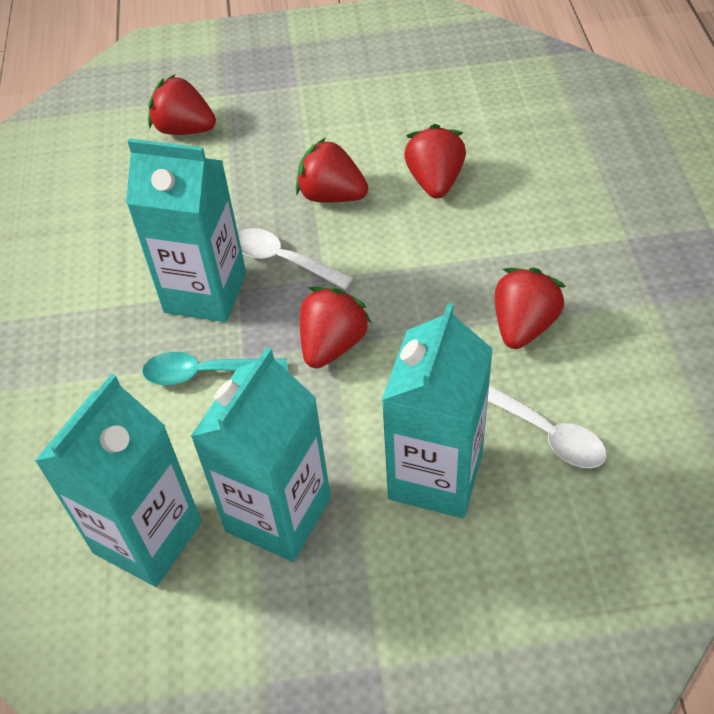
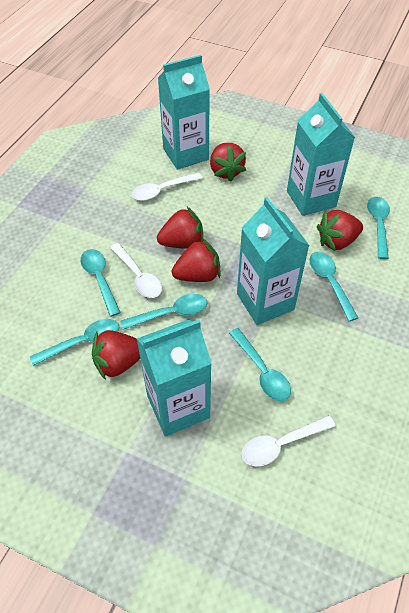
turquoise spoon: 1 -> 6
white spoon: 2 -> 3

